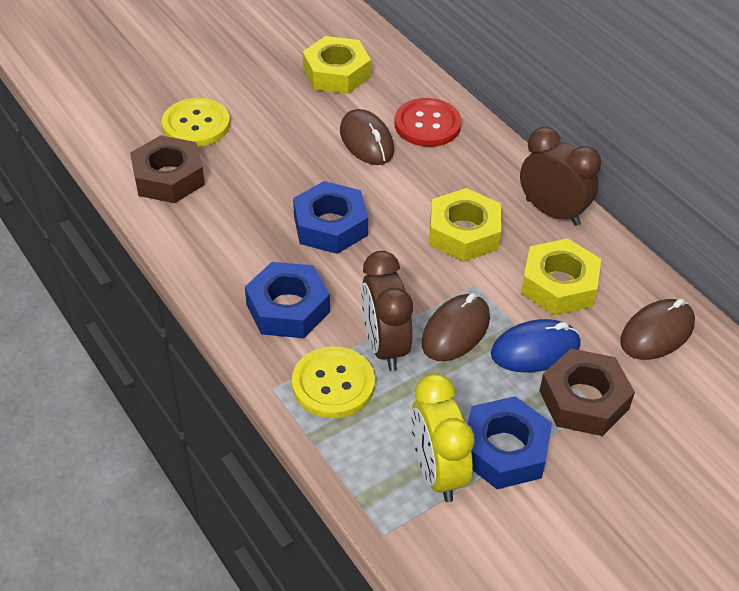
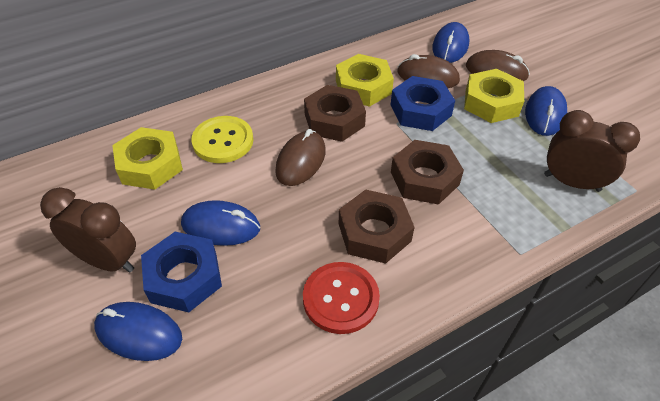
blue mouse: 1 -> 4
blue nut: 3 -> 2
brown nut: 2 -> 3
yellow button: 2 -> 1
yellow clock: 1 -> 0

